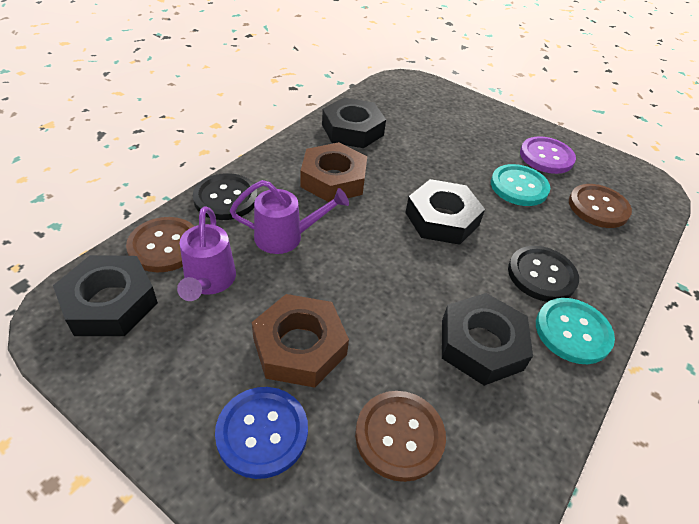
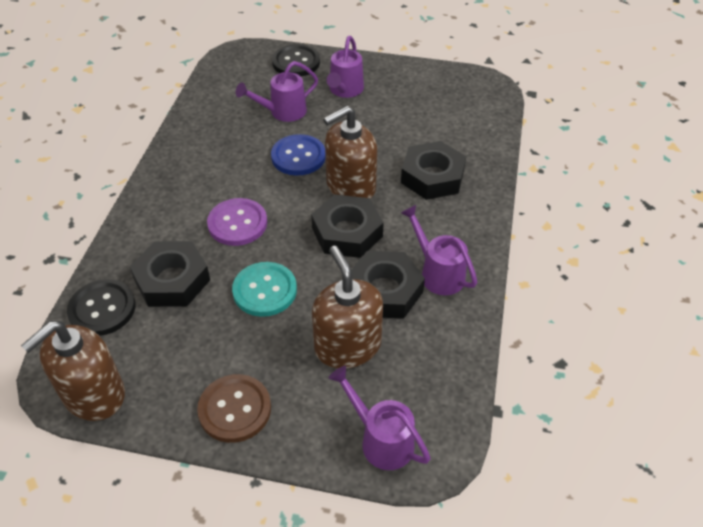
brown button: 3 -> 1
brown nut: 2 -> 0
brown soap dispenser: 0 -> 3
purple watering can: 2 -> 4
turquoise button: 2 -> 1

